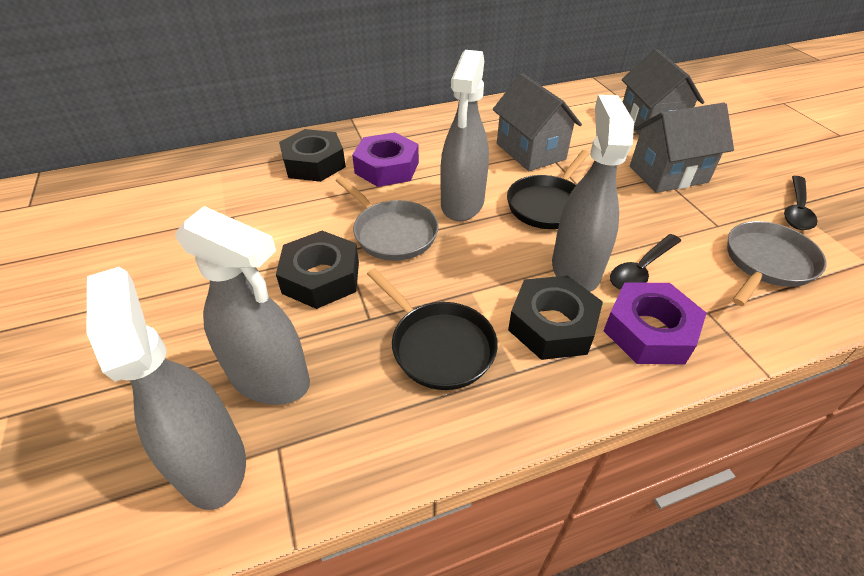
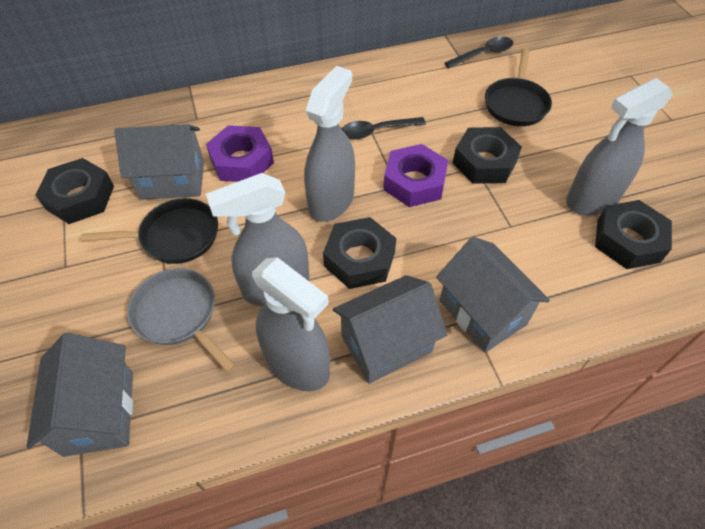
black nut: 3 -> 4
grey house: 3 -> 4
grey pan: 2 -> 1

